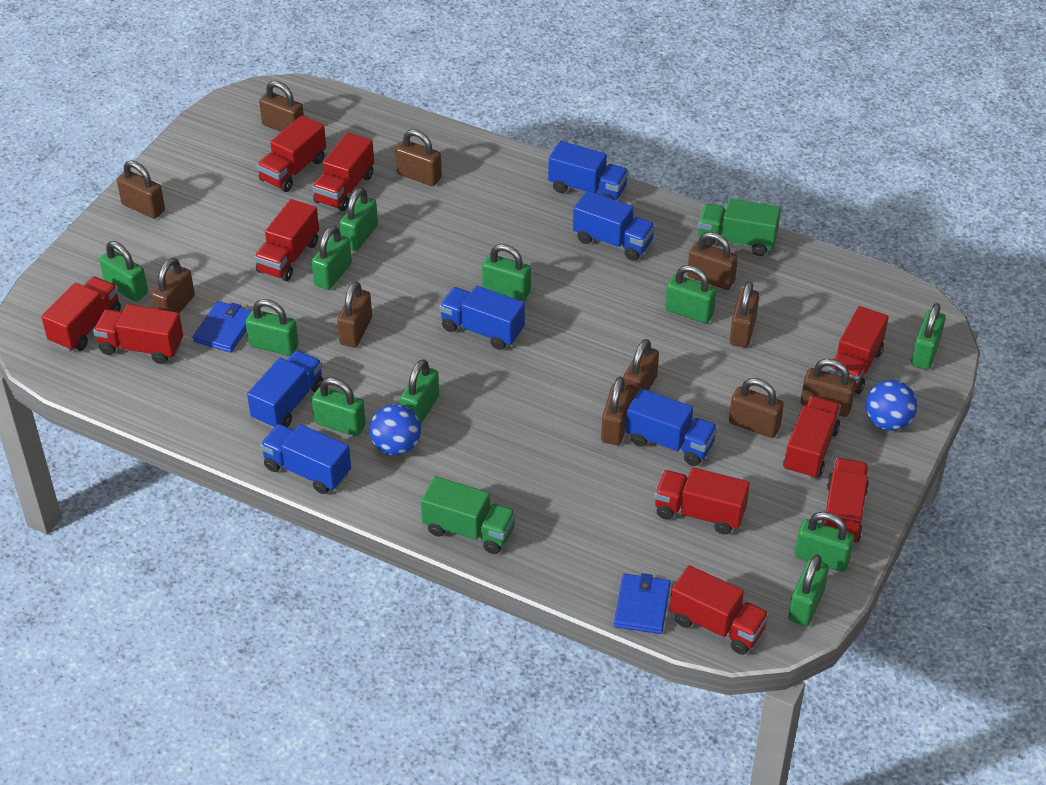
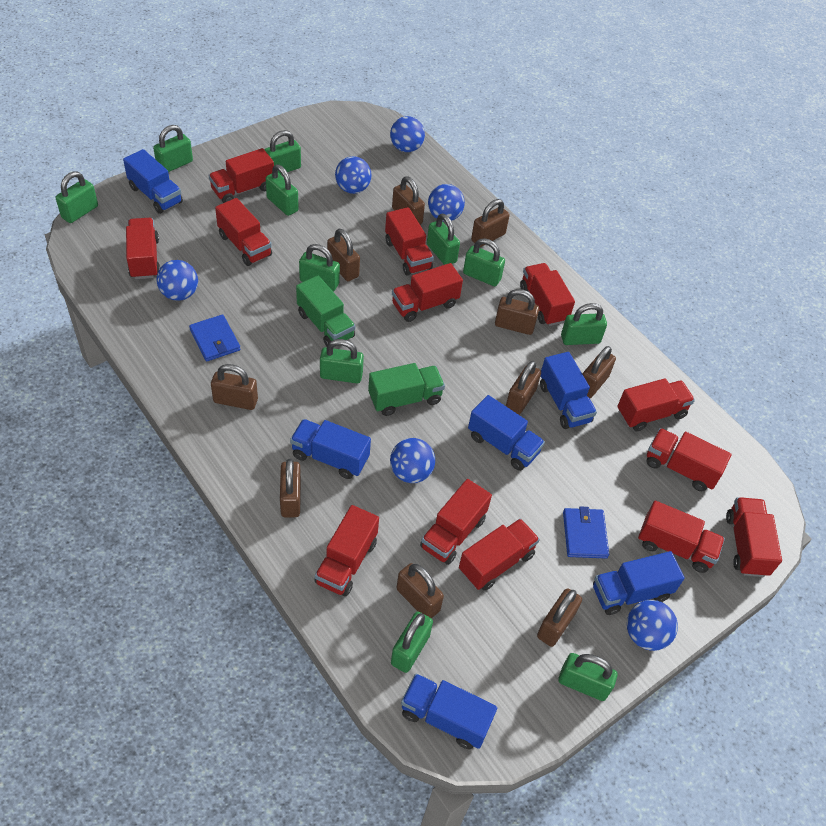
blue ball: 2 -> 6
brown padlock: 11 -> 10
red truck: 10 -> 13

